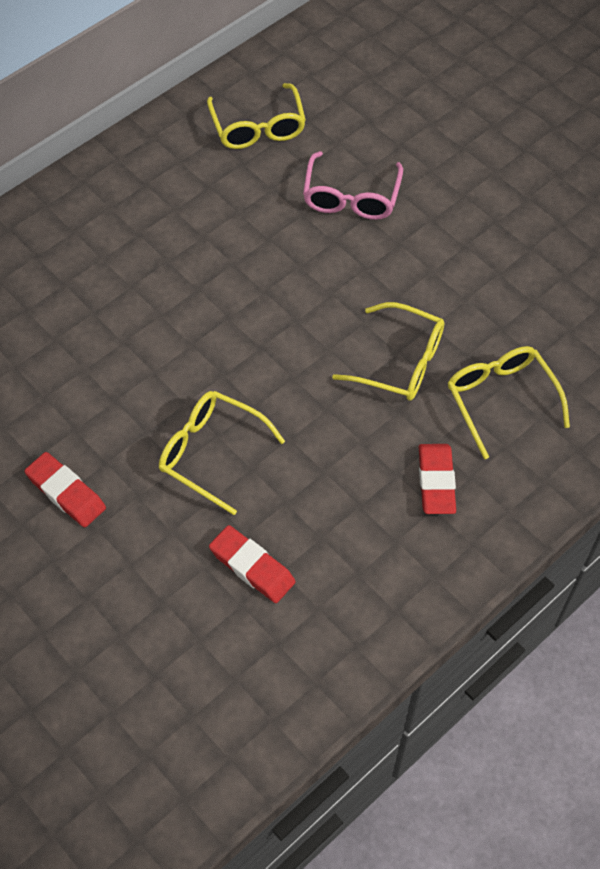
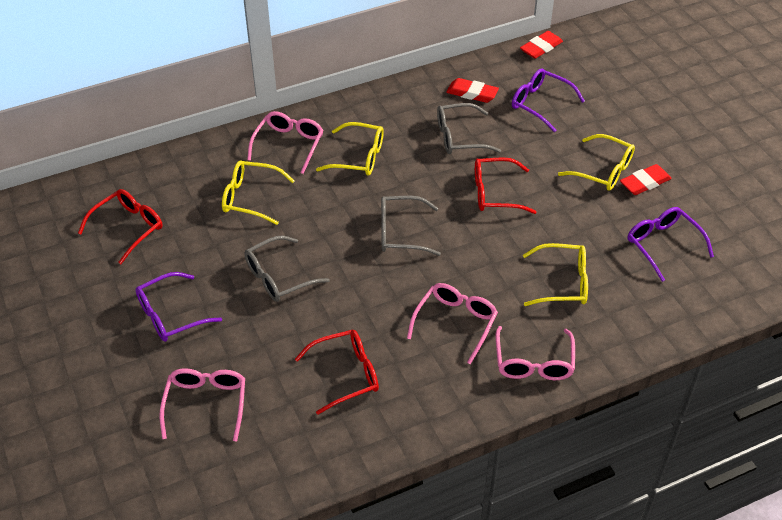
grey glasses: 0 -> 3
pink glasses: 1 -> 4
purple glasses: 0 -> 3
red glasses: 0 -> 3

